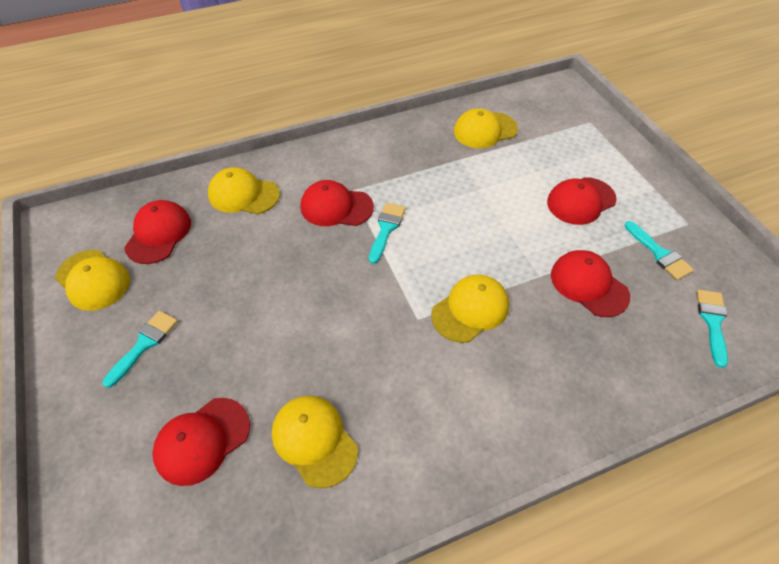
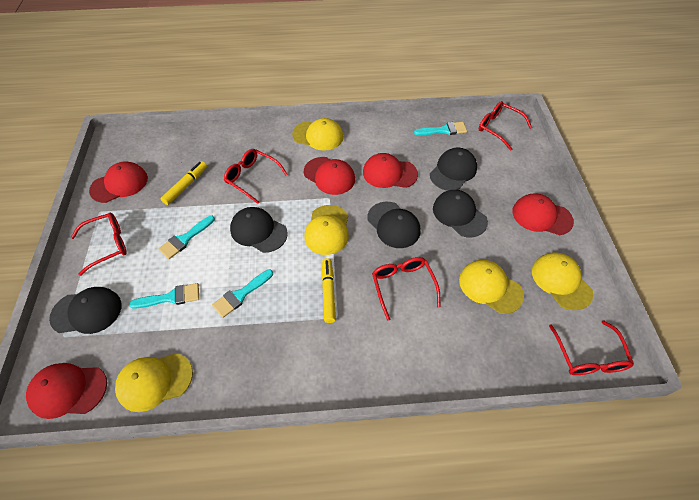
black cap: 0 -> 5
red glasses: 0 -> 5
yellow marker: 0 -> 2

